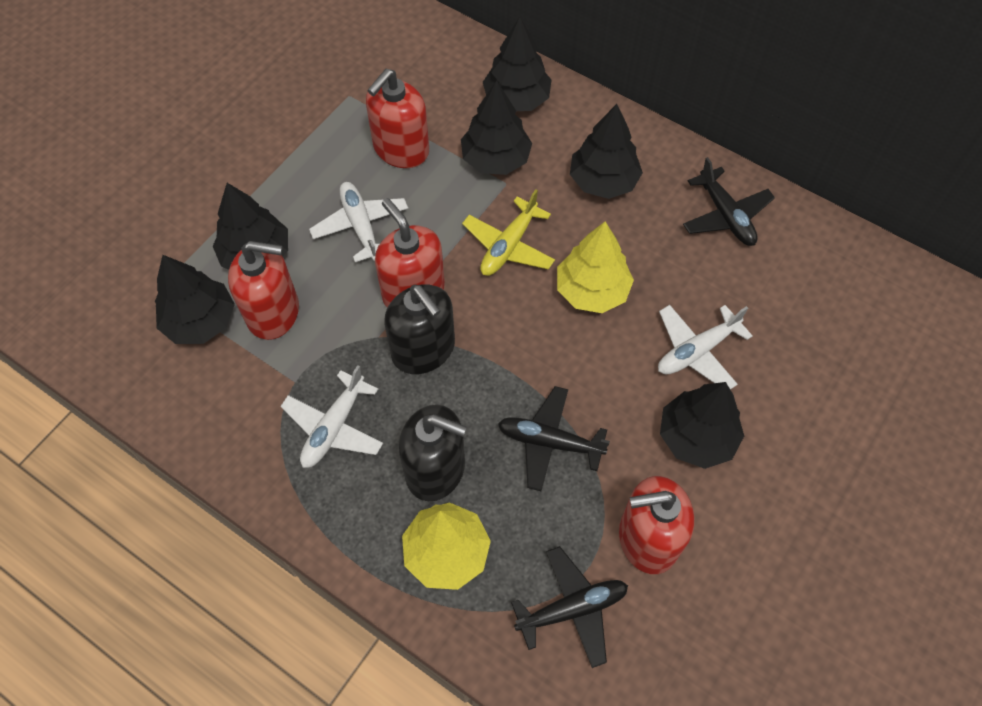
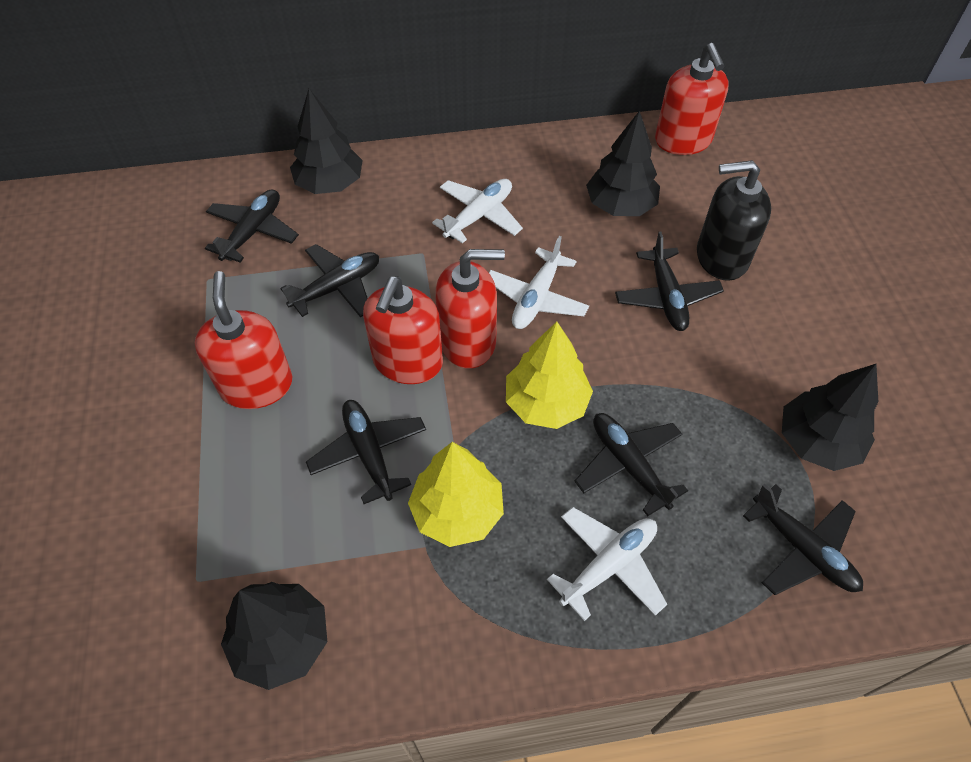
black plane: 3 -> 6
black soap dispenser: 2 -> 1
black tree: 6 -> 4
yellow plane: 1 -> 0

